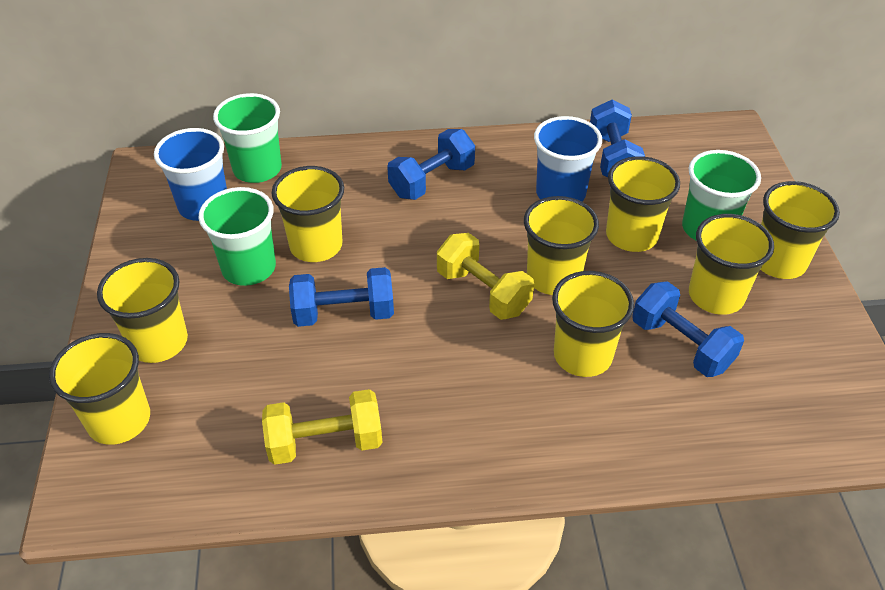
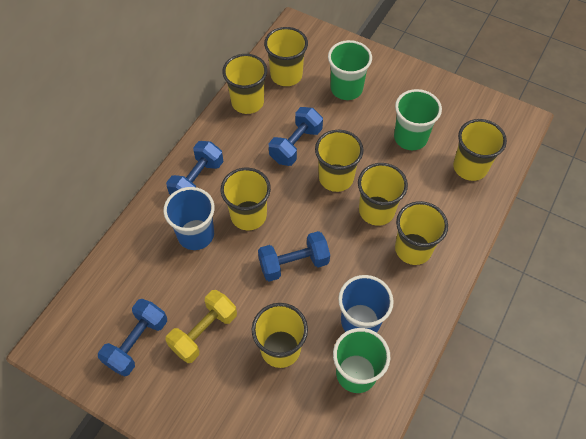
yellow dumbbell: 2 -> 1

